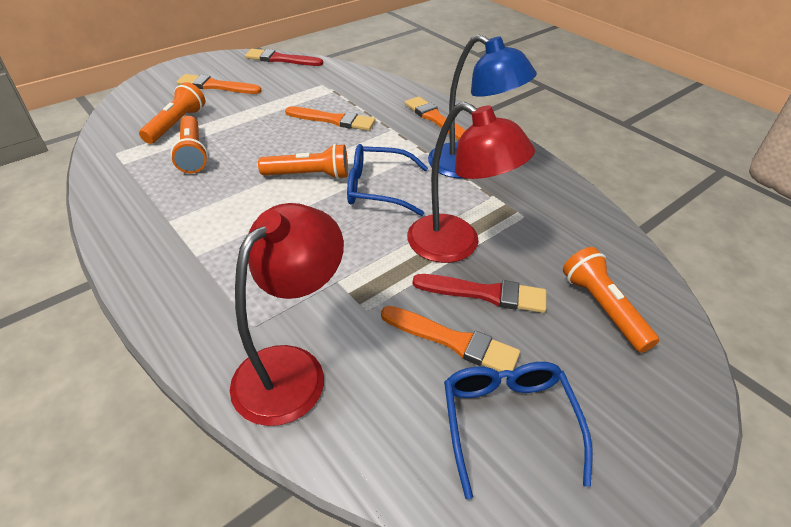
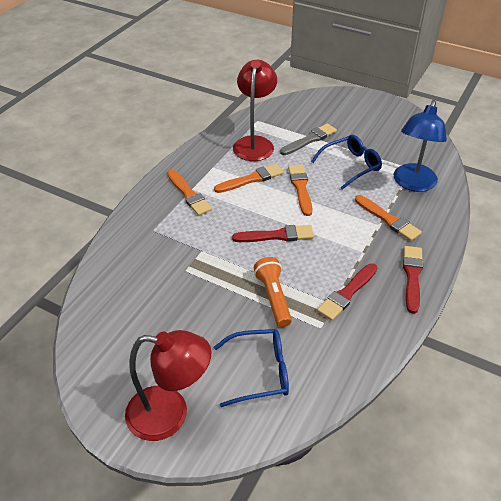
grey brush: 0 -> 1
orange flashlight: 4 -> 1
red brush: 2 -> 3

